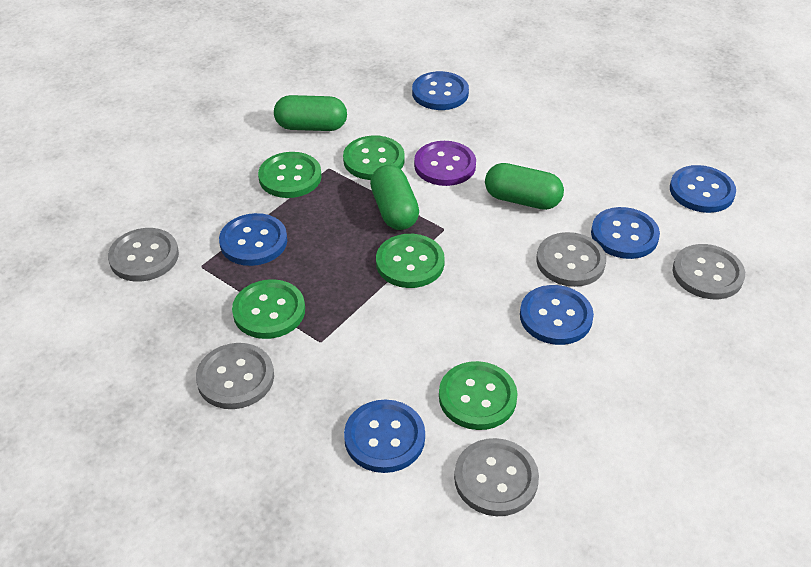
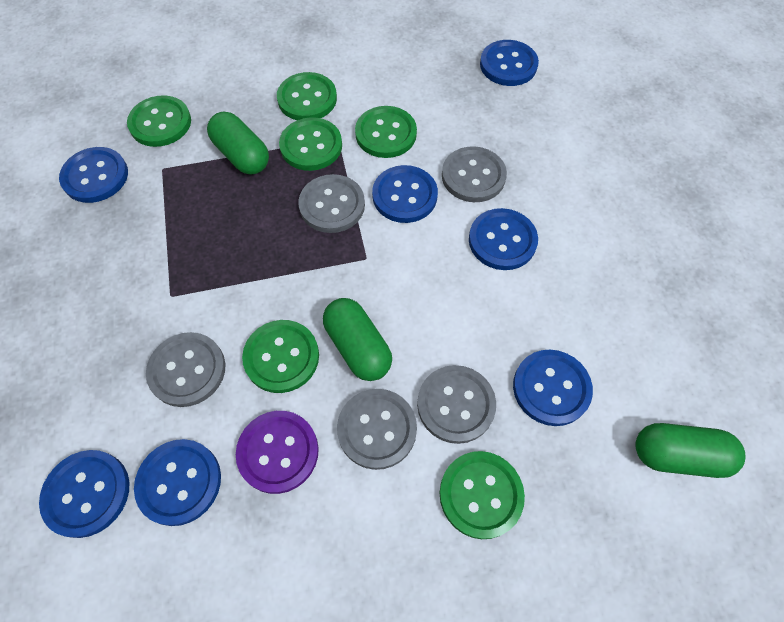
blue button: 6 -> 7
green button: 5 -> 6

